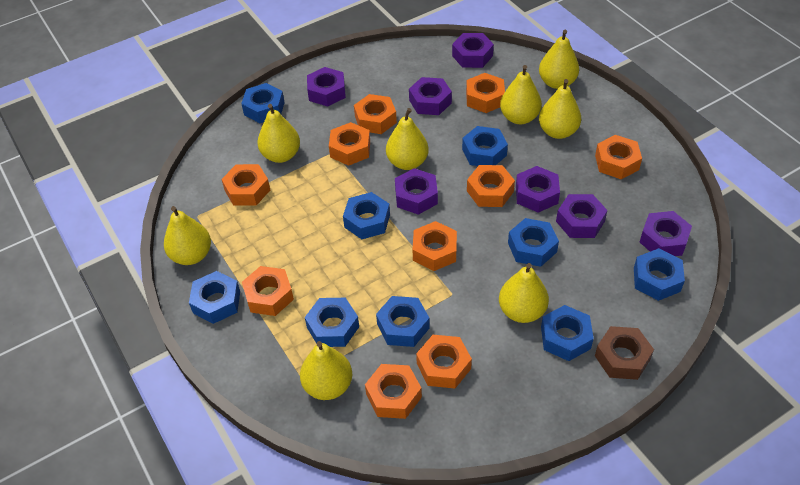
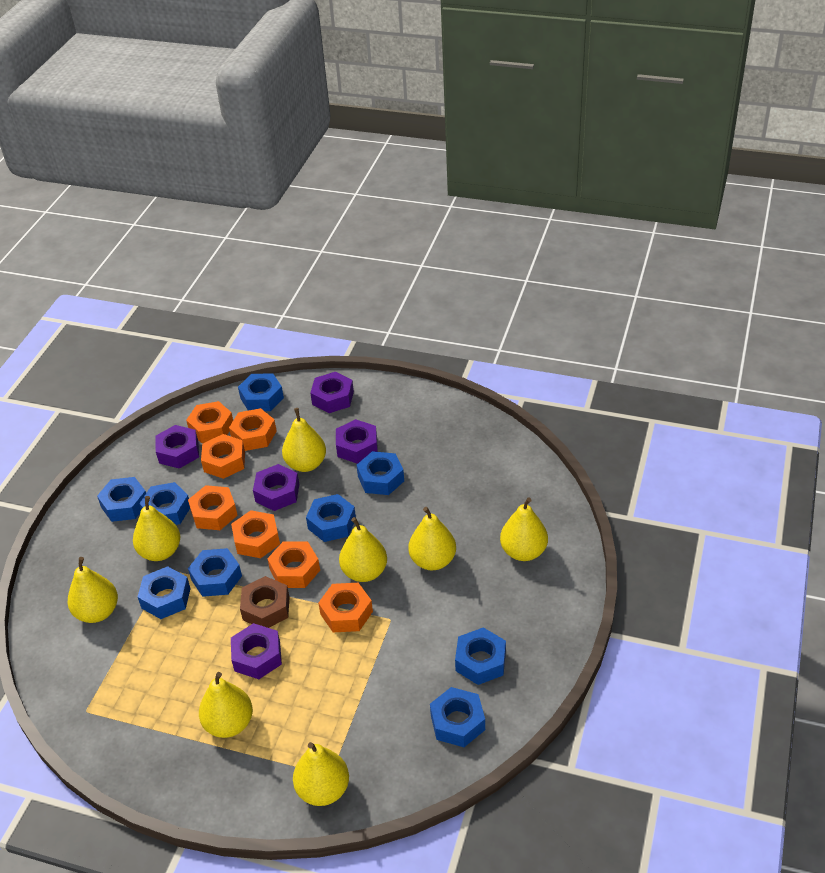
orange nut: 10 -> 7
purple nut: 7 -> 5

